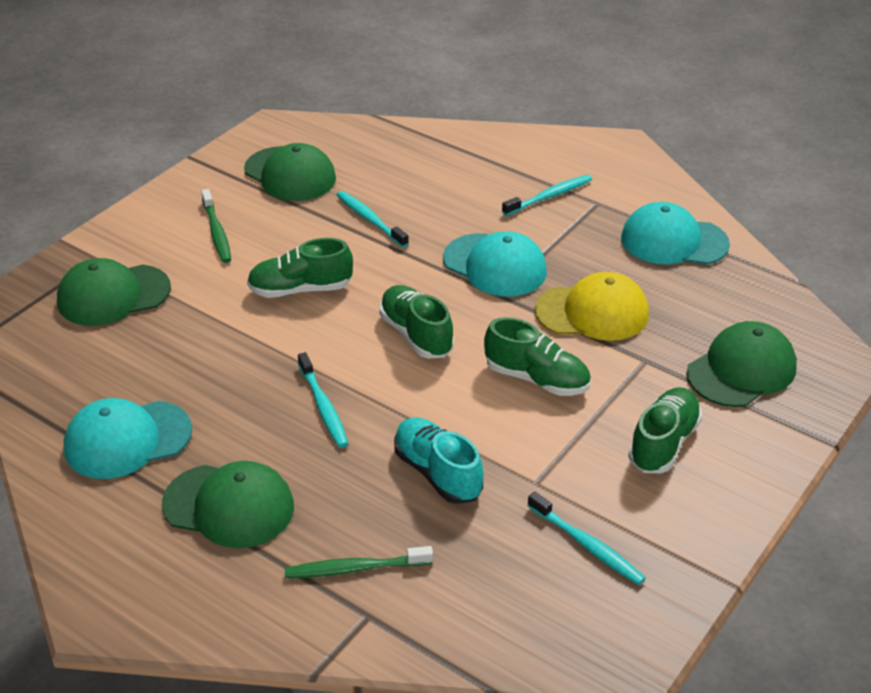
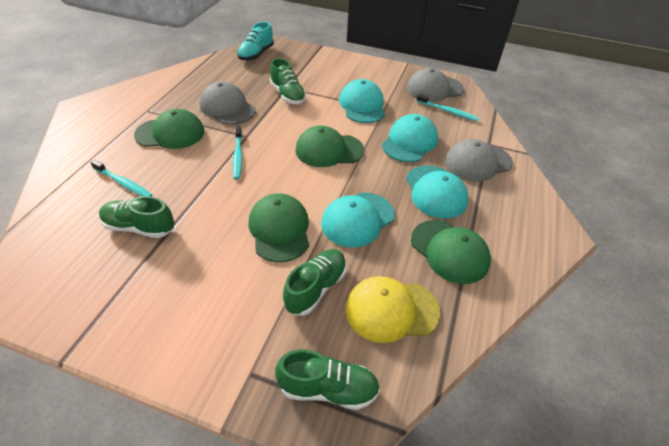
green toothbrush: 2 -> 0
grey cap: 0 -> 3
turquoise cap: 3 -> 4
turquoise toothbrush: 4 -> 3

